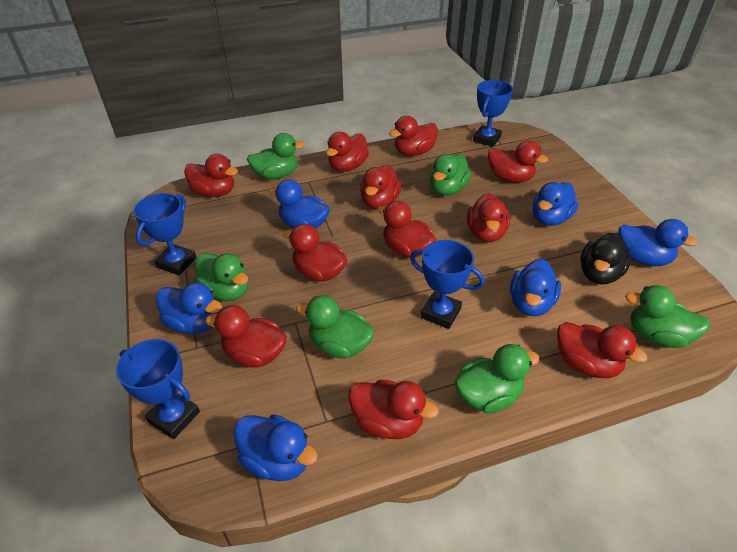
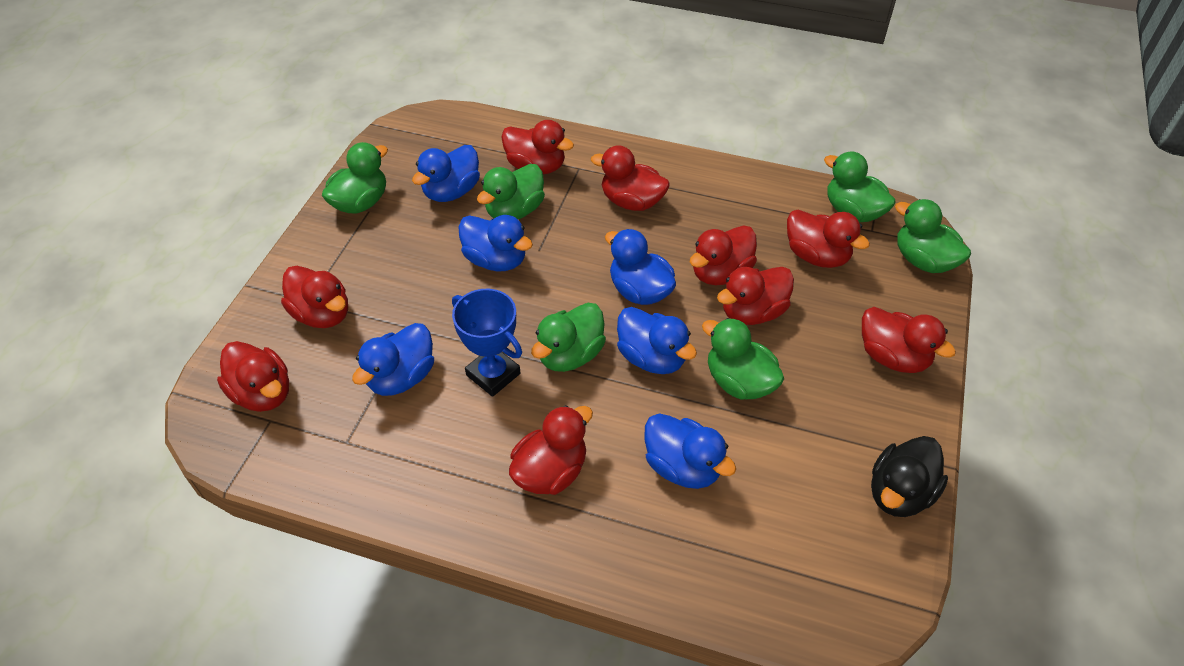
blue trophy: 4 -> 1
red duck: 11 -> 9

